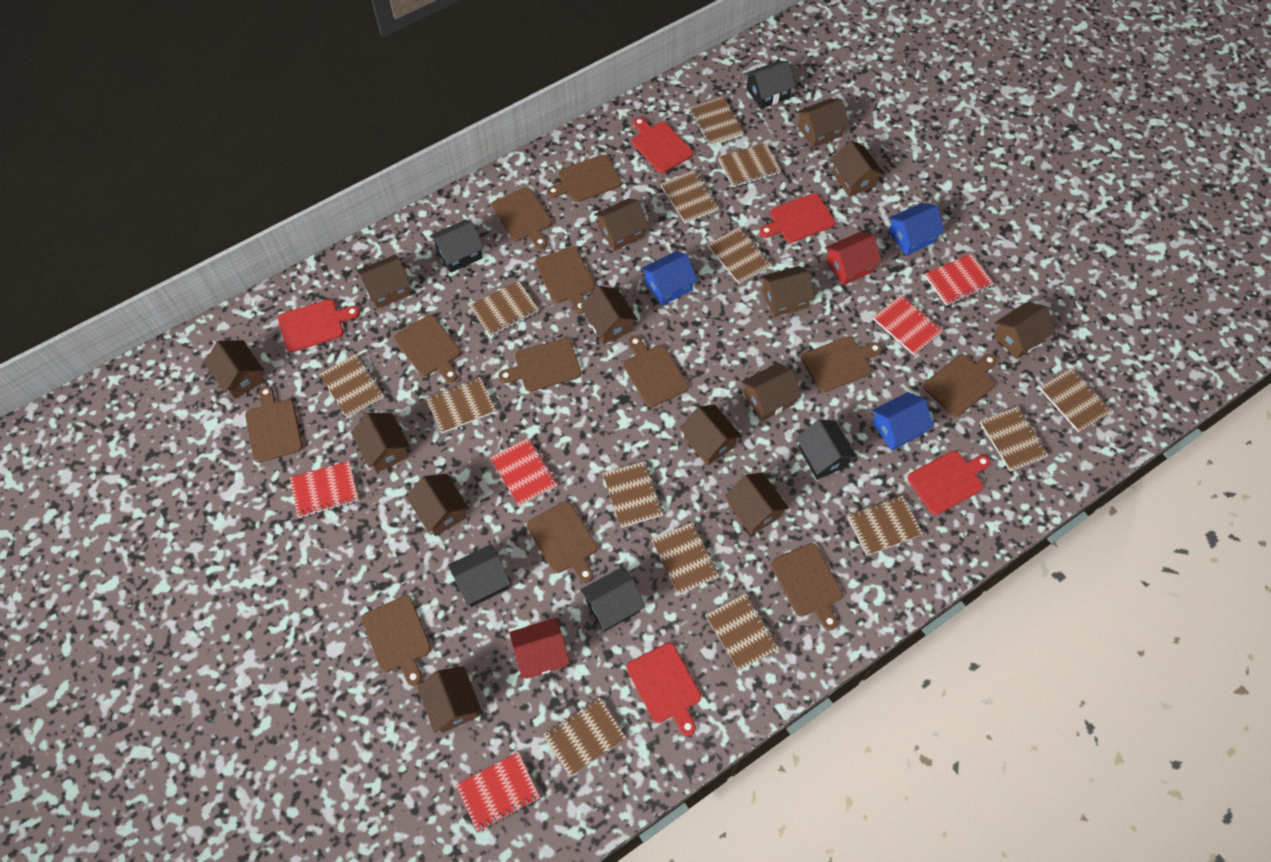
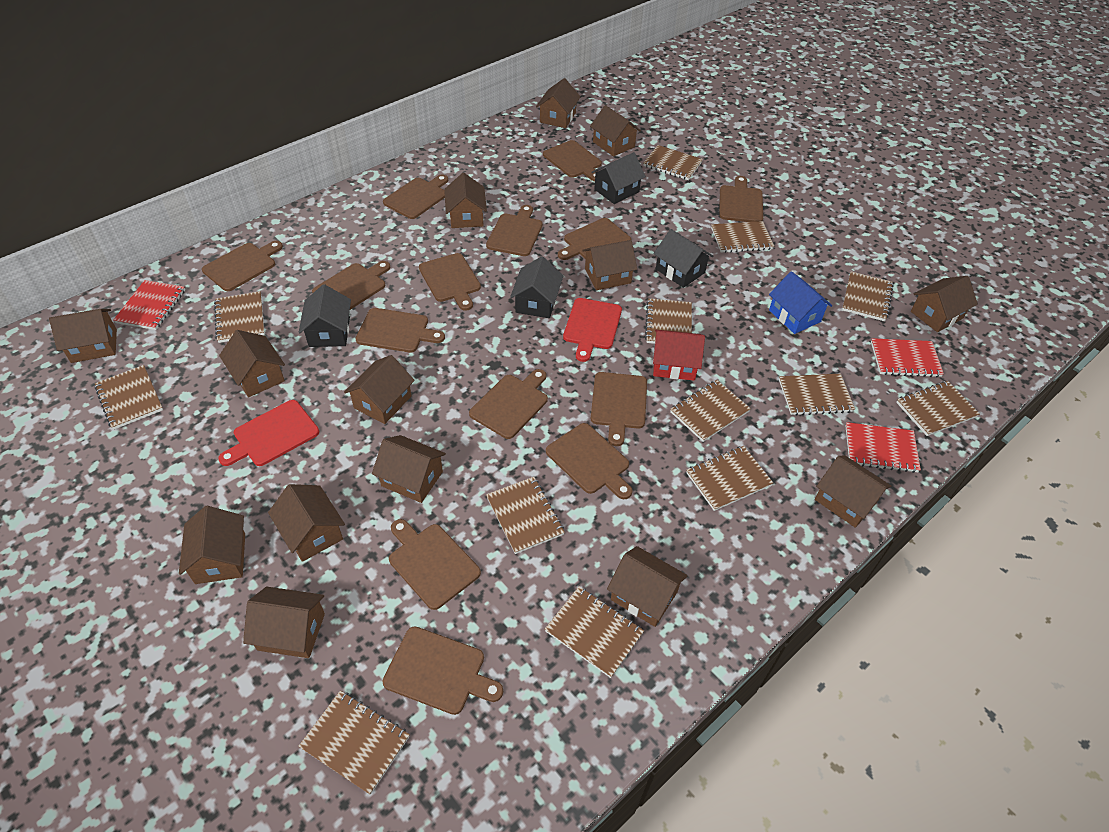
black house: 5 -> 4
blue house: 3 -> 1
brown cutting board: 12 -> 14
brown notebook: 14 -> 13
red cutting board: 5 -> 2
red house: 2 -> 1
red notebook: 5 -> 3

